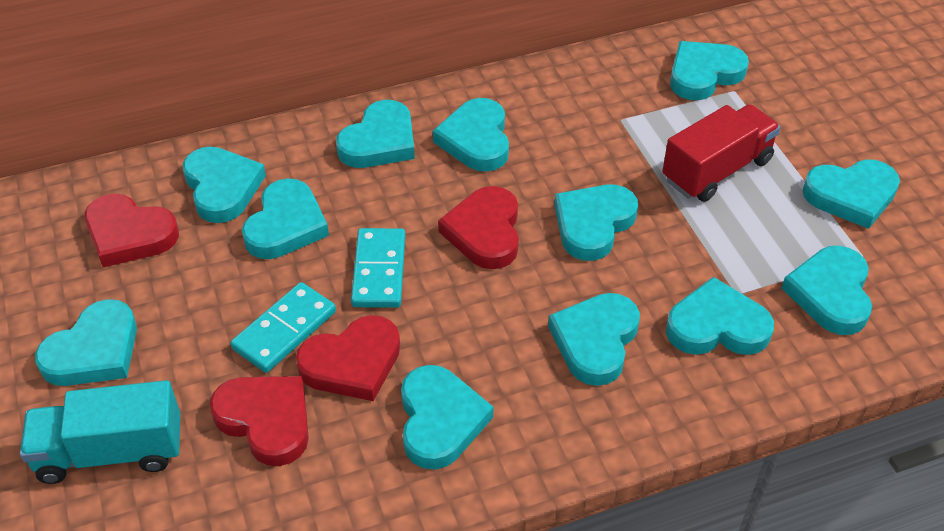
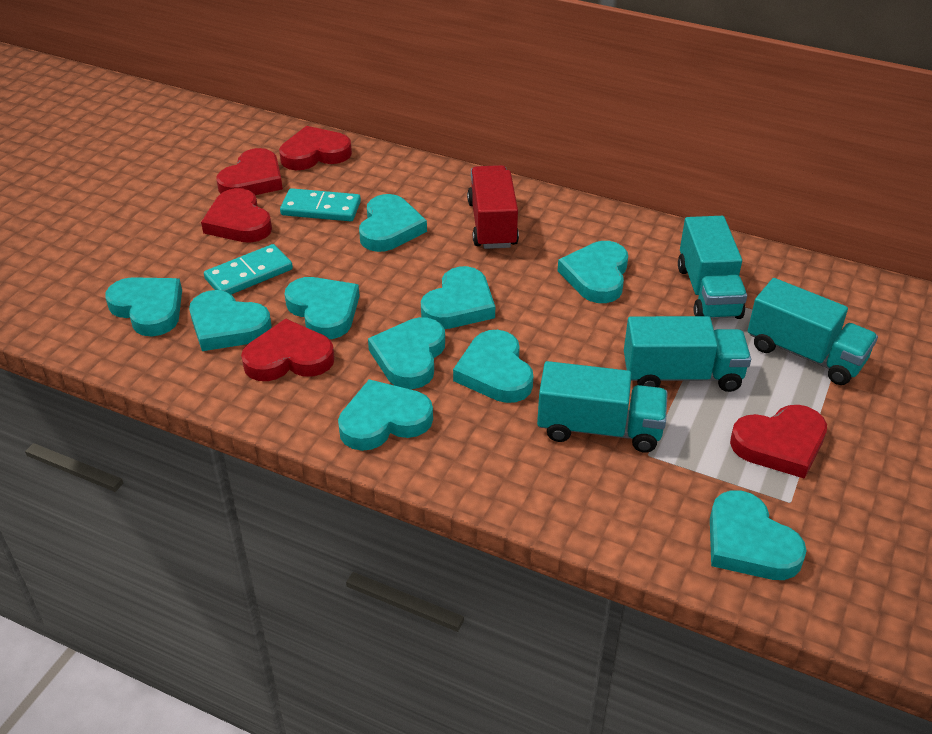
red heart: 4 -> 5
turquoise heart: 12 -> 10
turquoise truck: 1 -> 4

